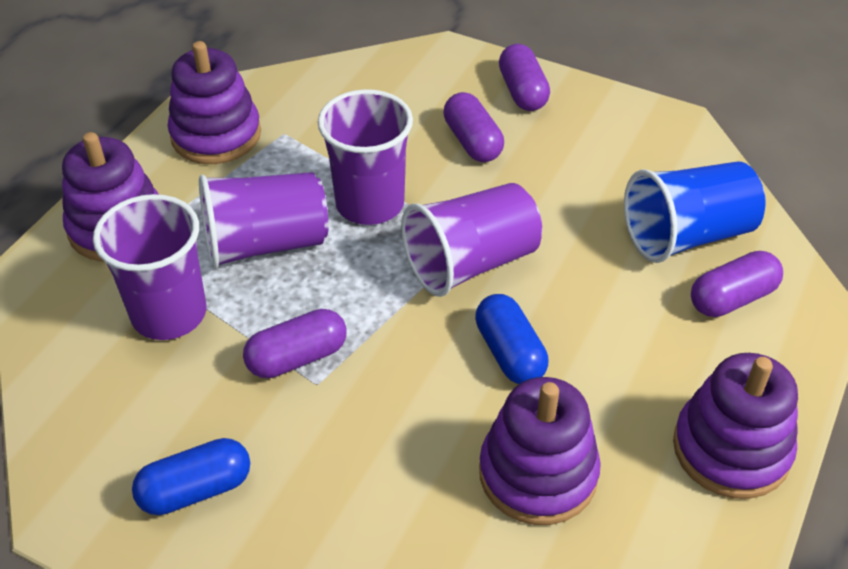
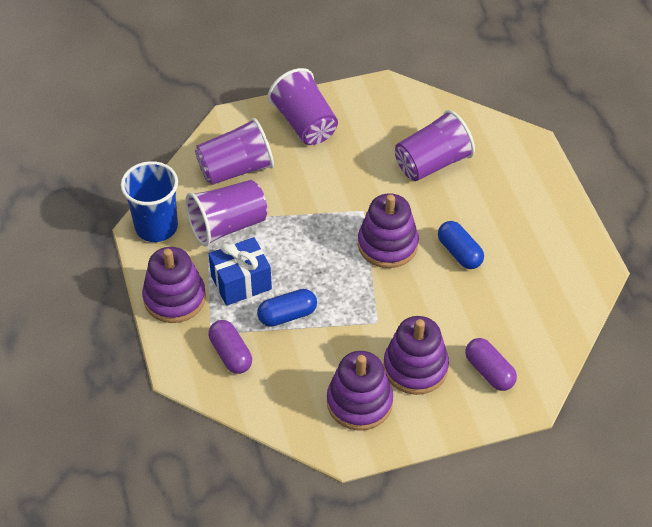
blue gift: 0 -> 1
purple capsule: 4 -> 2

